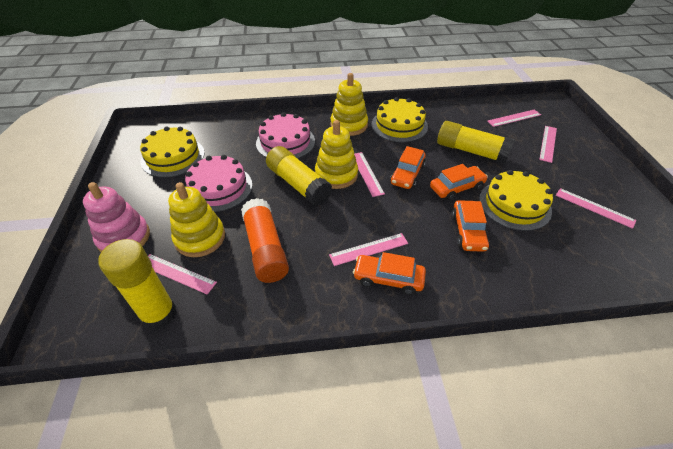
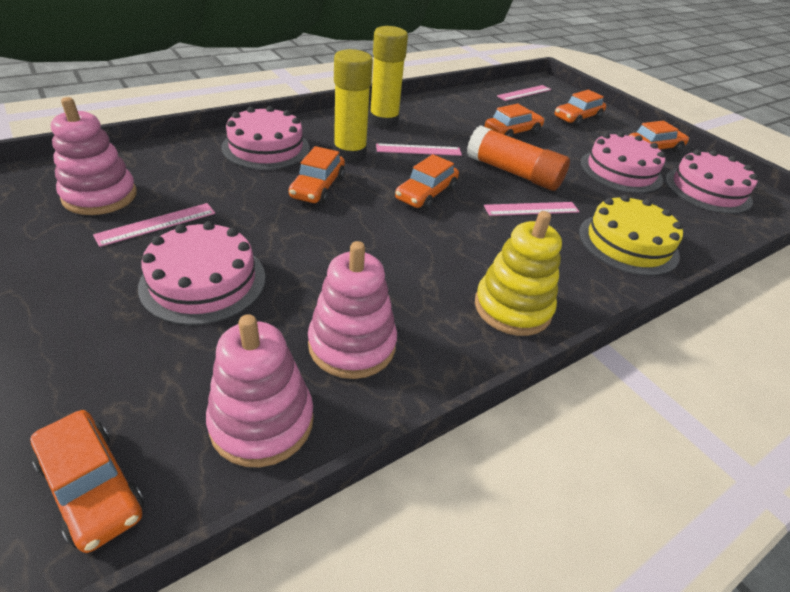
orange car: 4 -> 6
pink cake: 2 -> 4
pink ruler: 6 -> 4
pink stacking toy: 1 -> 3
yellow cake: 3 -> 1
yellow glue stick: 3 -> 2
yellow stacking toy: 3 -> 1

